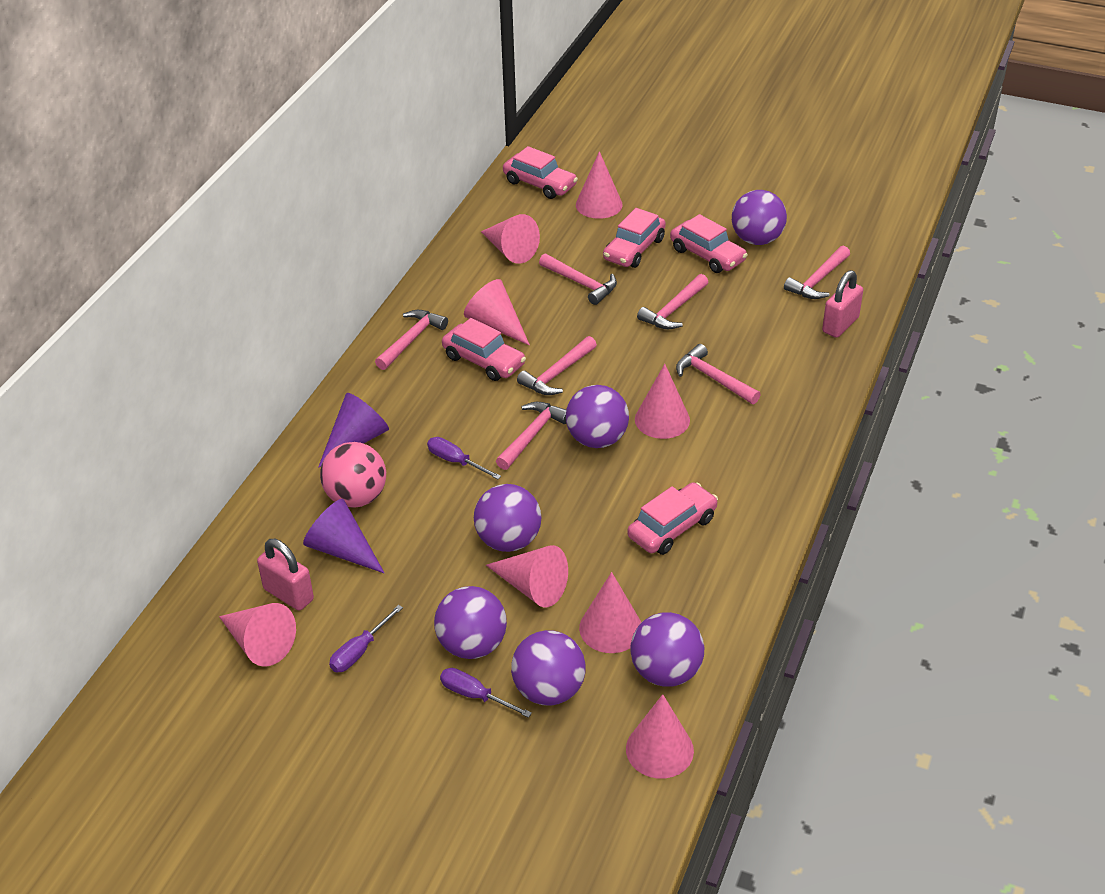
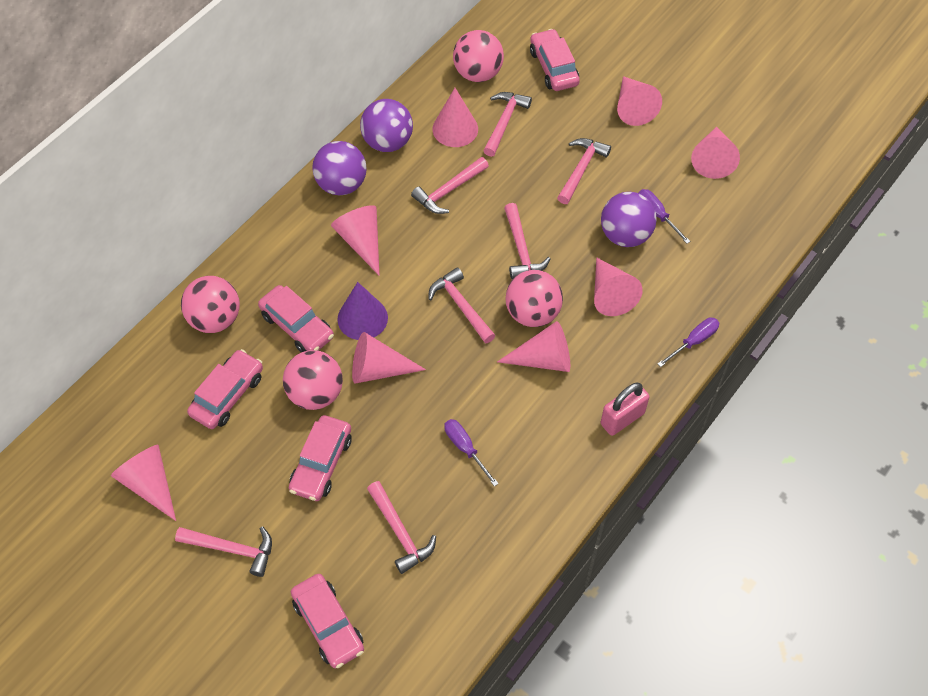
pink ball: 1 -> 4
pink padlock: 2 -> 1
purple ball: 6 -> 3
purple cone: 2 -> 1

